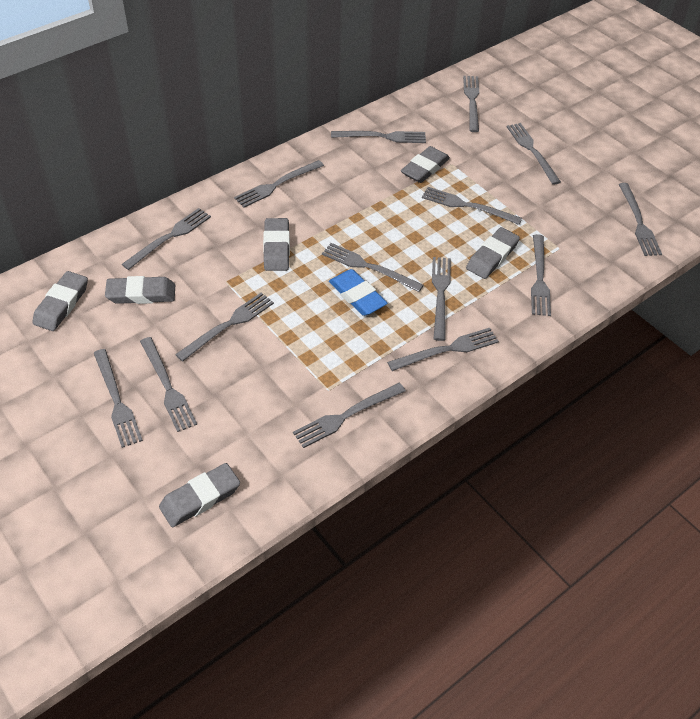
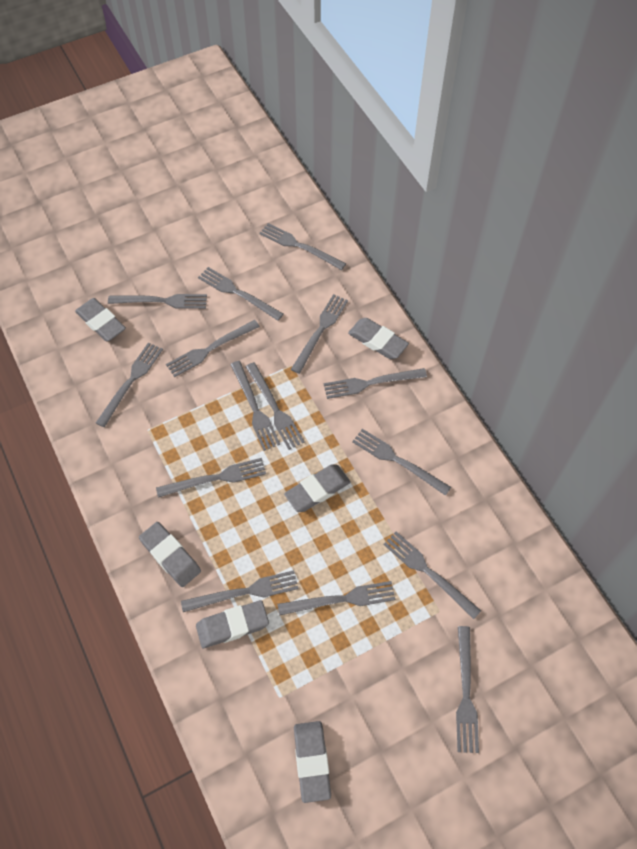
blue eraser: 1 -> 0

